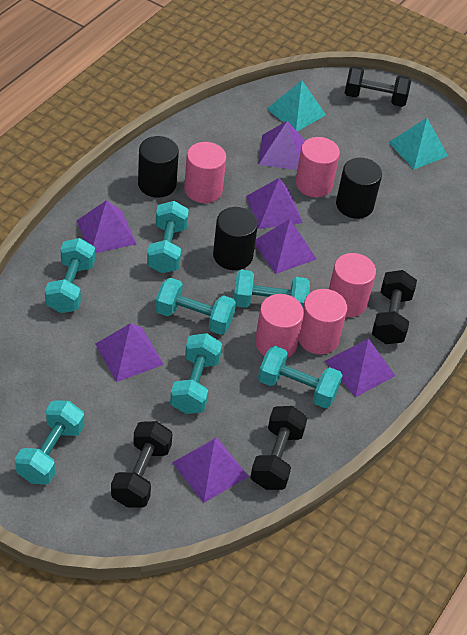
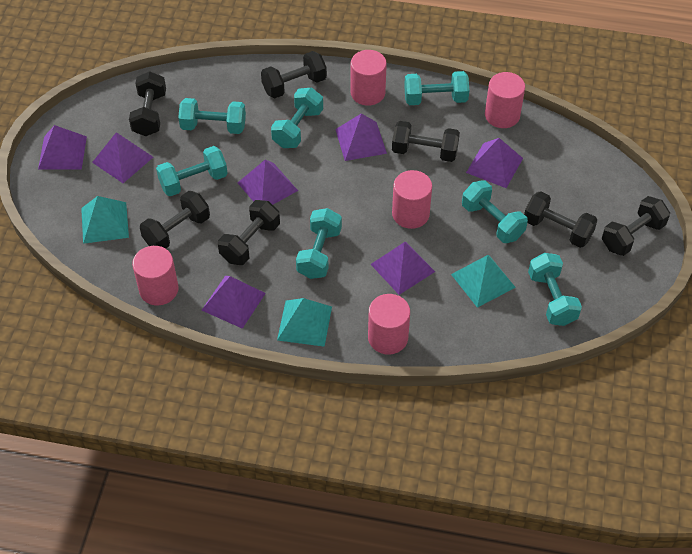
black cylinder: 3 -> 0
black dumbbell: 4 -> 7
turquoise pyramid: 2 -> 3

